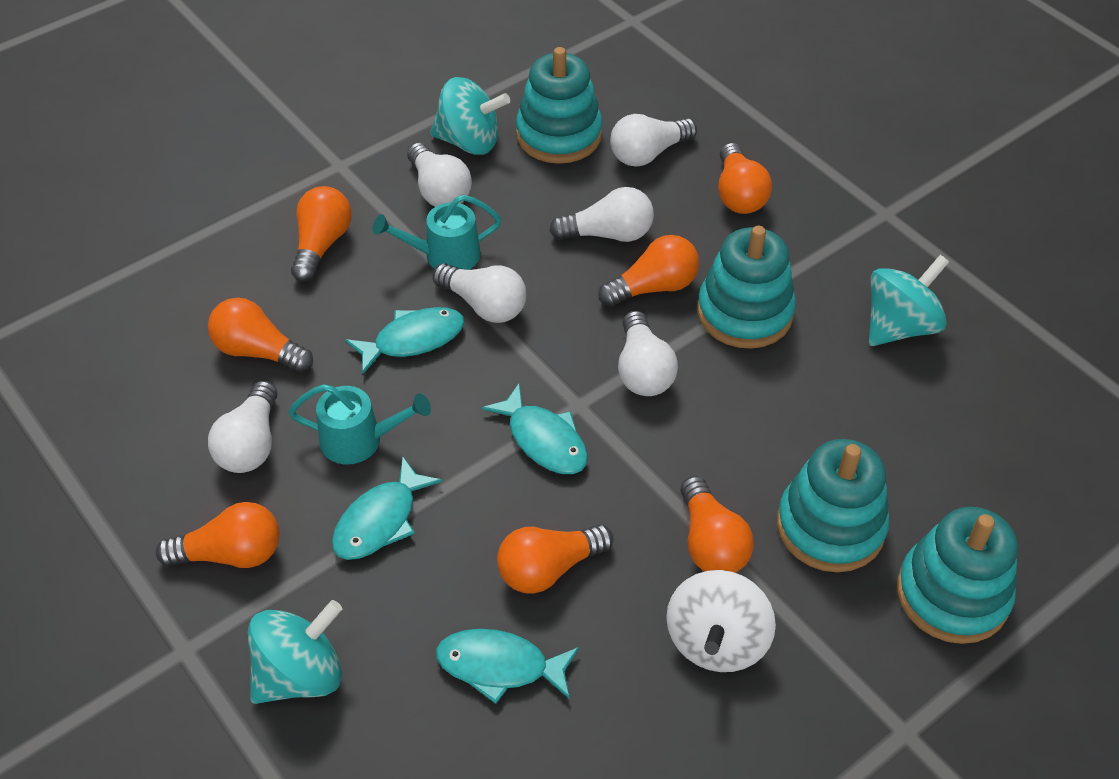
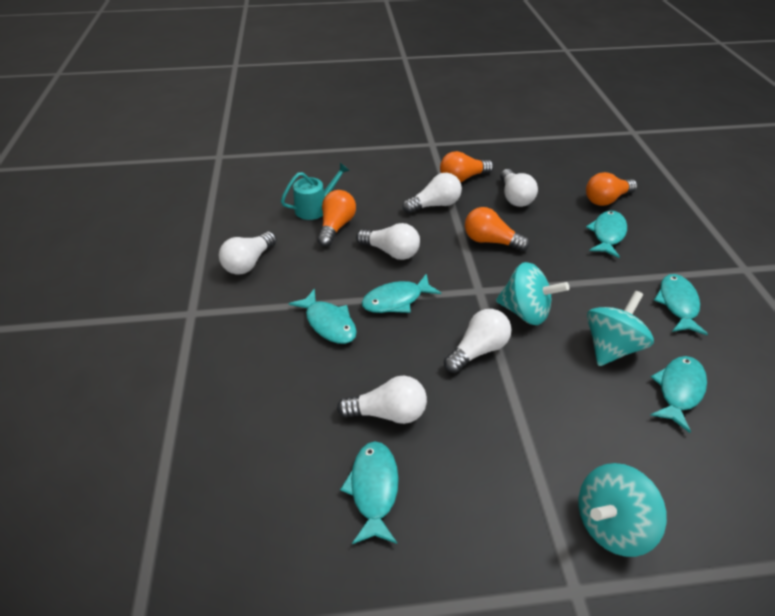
orange light bulb: 7 -> 4
turquoise fish: 4 -> 6
turquoise stacking toy: 4 -> 0
turquoise watering can: 2 -> 1
white spinning top: 1 -> 0

